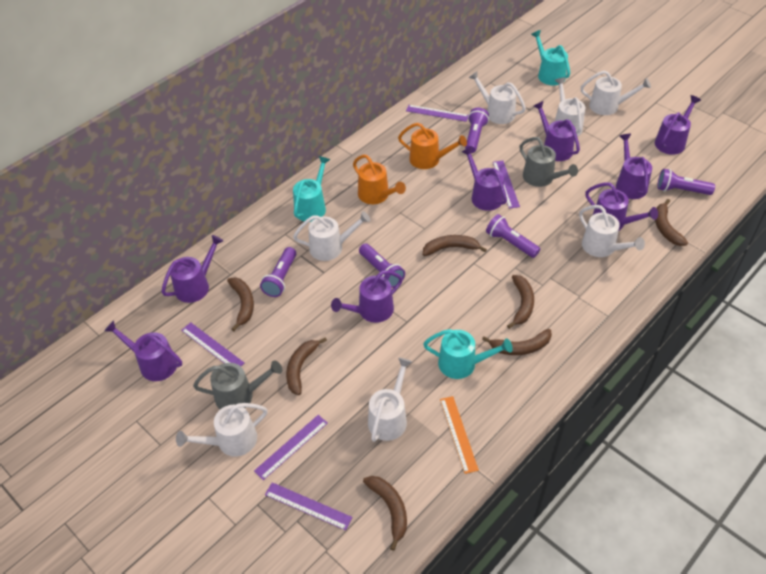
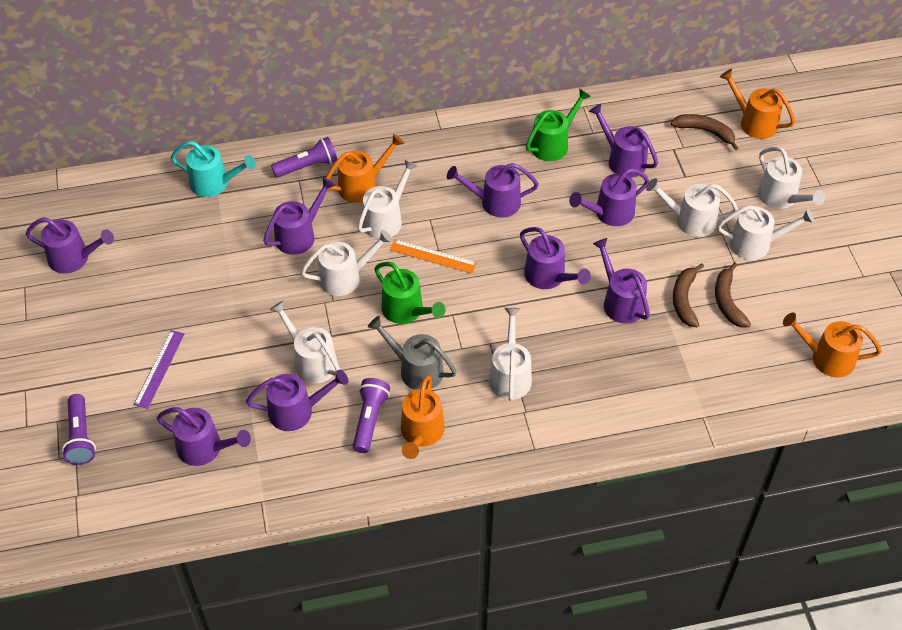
brown banana: 7 -> 3
green watering can: 0 -> 2
grey watering can: 2 -> 1
orange watering can: 2 -> 4
purple flashlight: 5 -> 3
purple ruler: 5 -> 1
purple watering can: 8 -> 9
turquoise watering can: 3 -> 1

